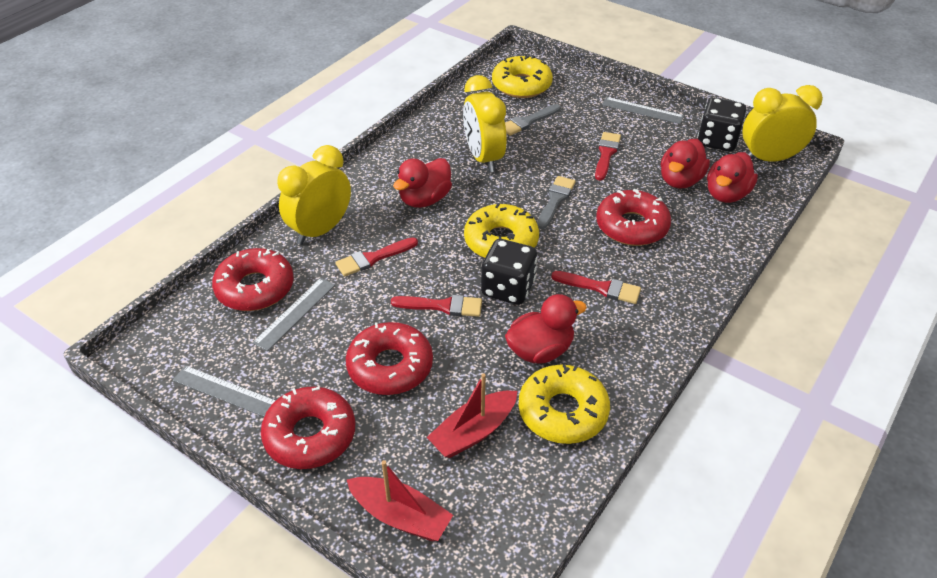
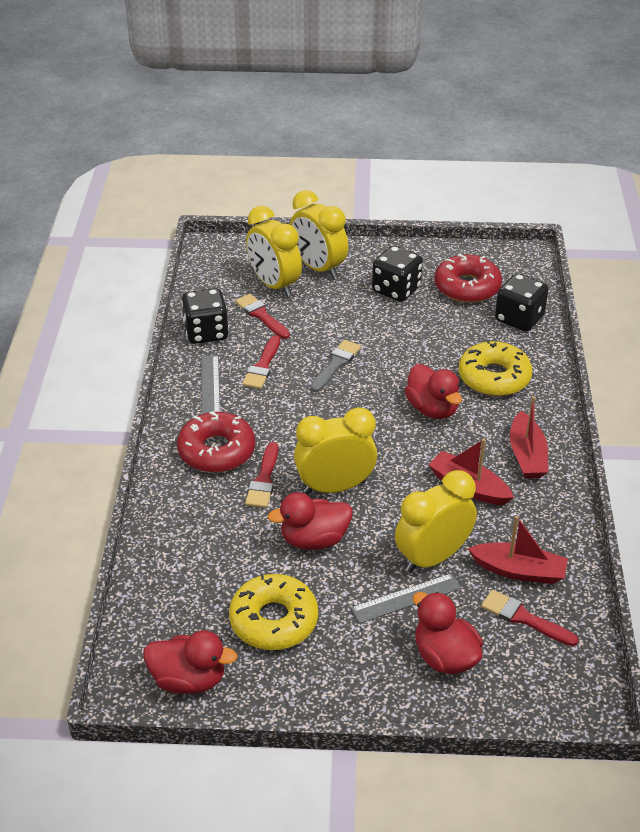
black dice: 2 -> 3
grey brush: 2 -> 1
grey ruler: 3 -> 2
red boat: 2 -> 3
red donut: 4 -> 2
yellow clock: 3 -> 4
yellow donut: 3 -> 2

